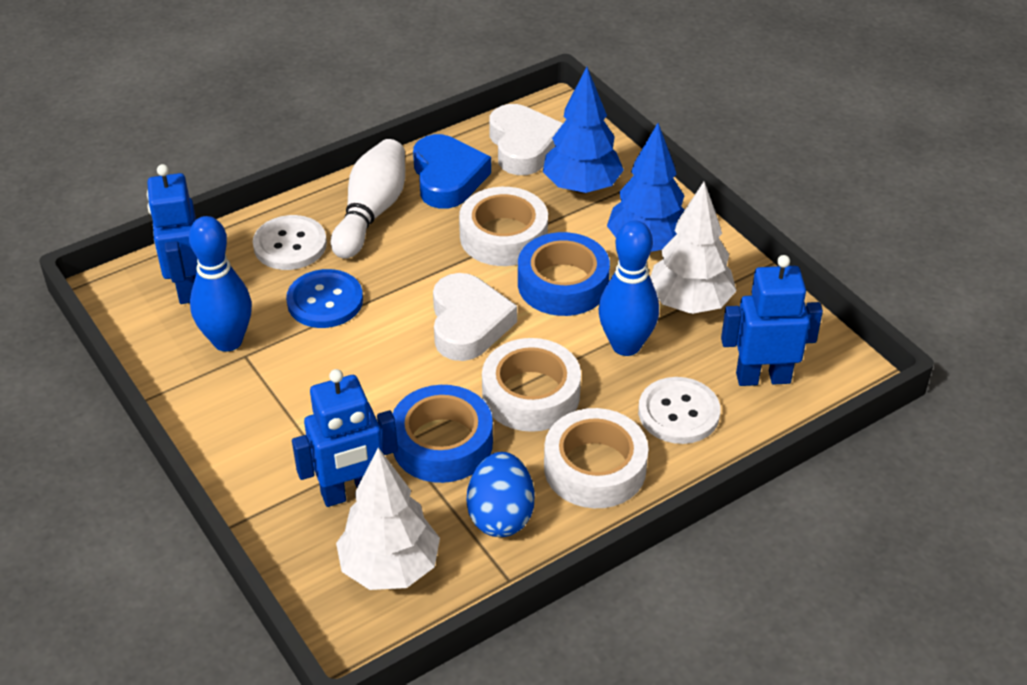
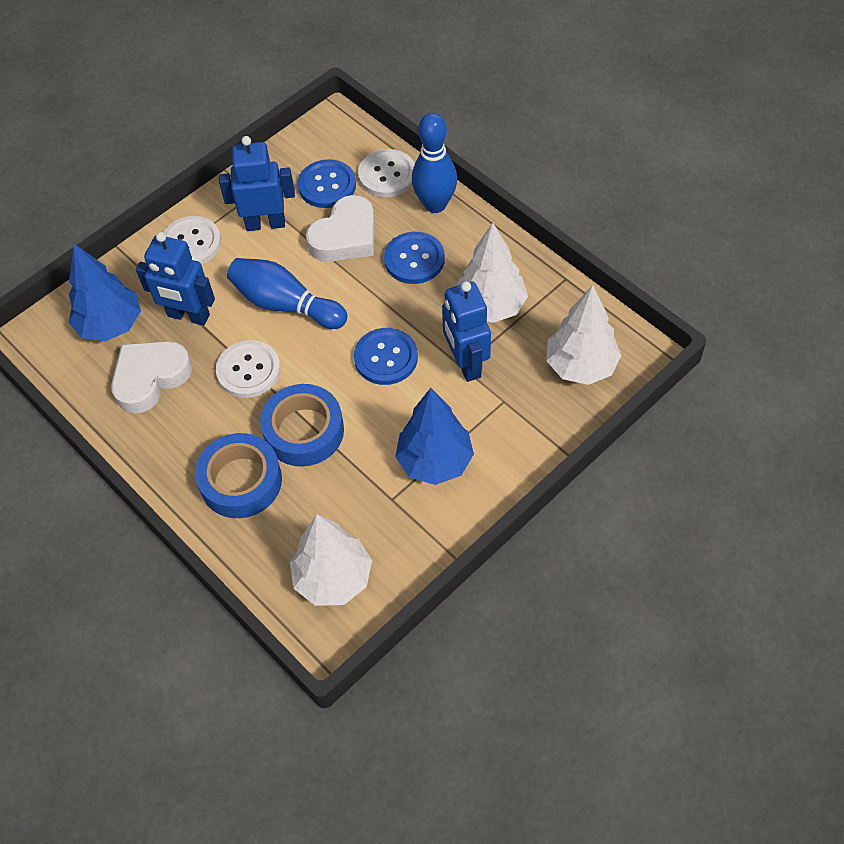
blue button: 1 -> 3
blue egg: 1 -> 0
blue heart: 1 -> 0
white bowling pin: 1 -> 0
white button: 2 -> 3
white tape: 3 -> 0
white tree: 2 -> 3

